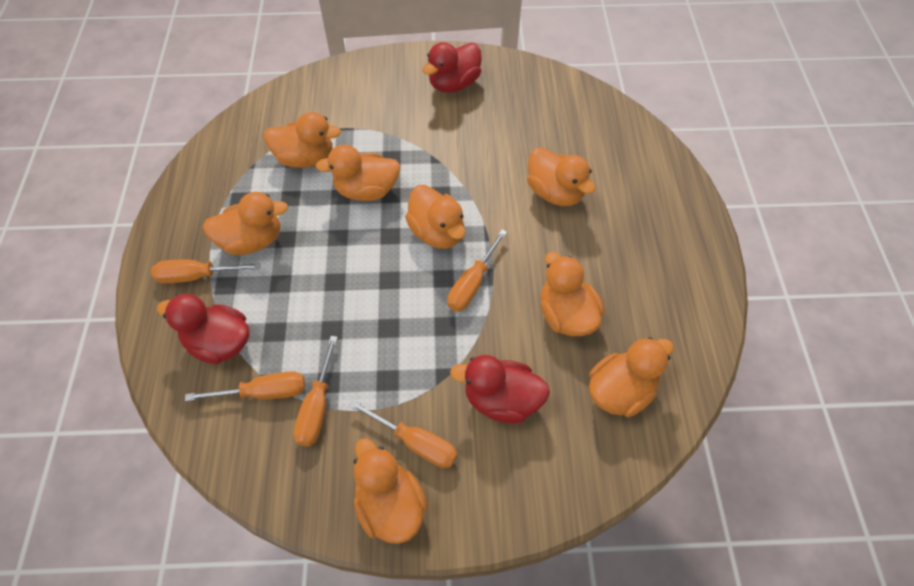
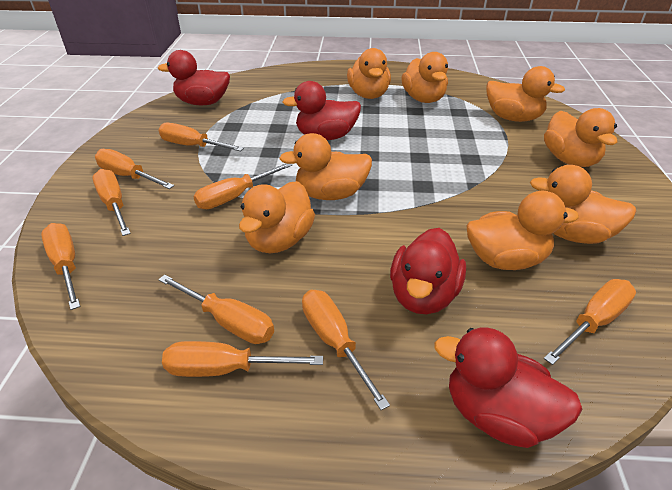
orange screwdriver: 5 -> 9
red duck: 3 -> 4

